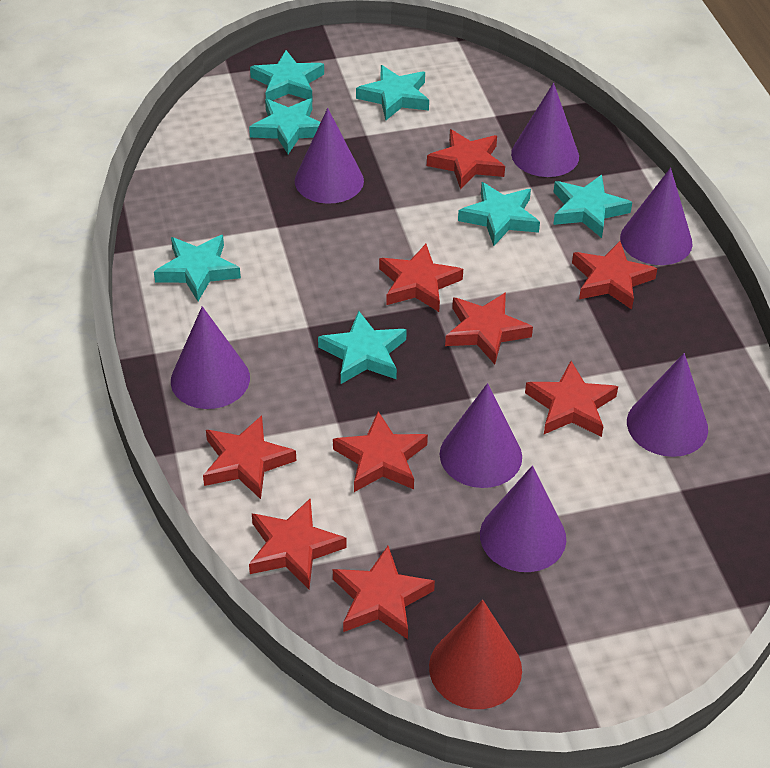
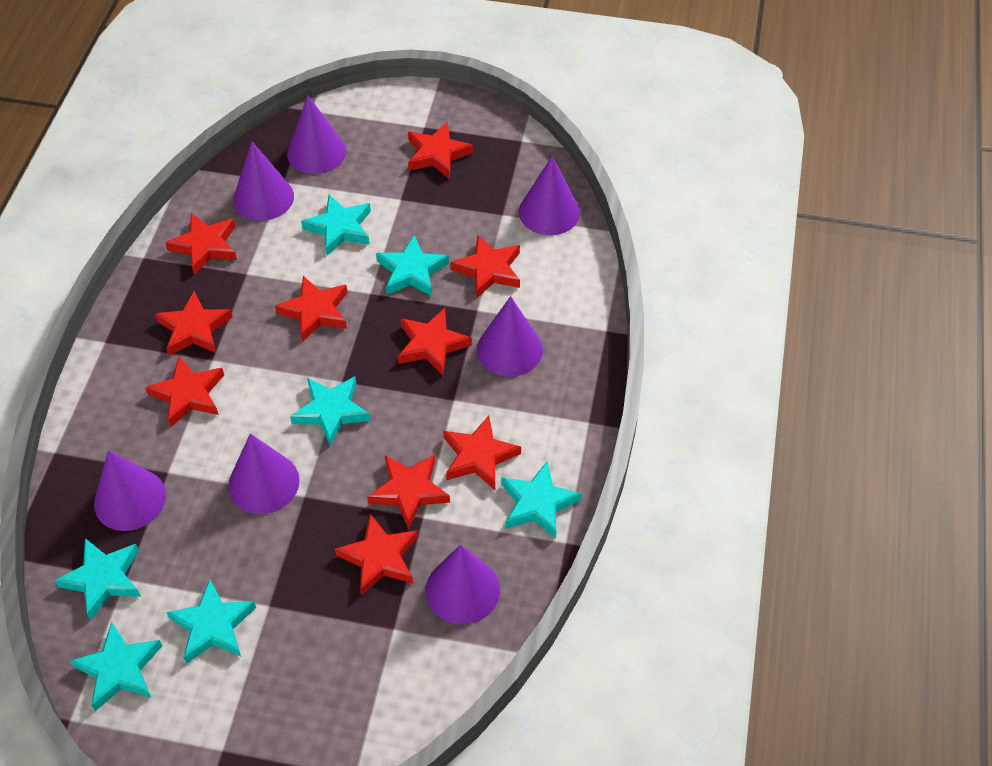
red cone: 1 -> 0
red star: 9 -> 10

